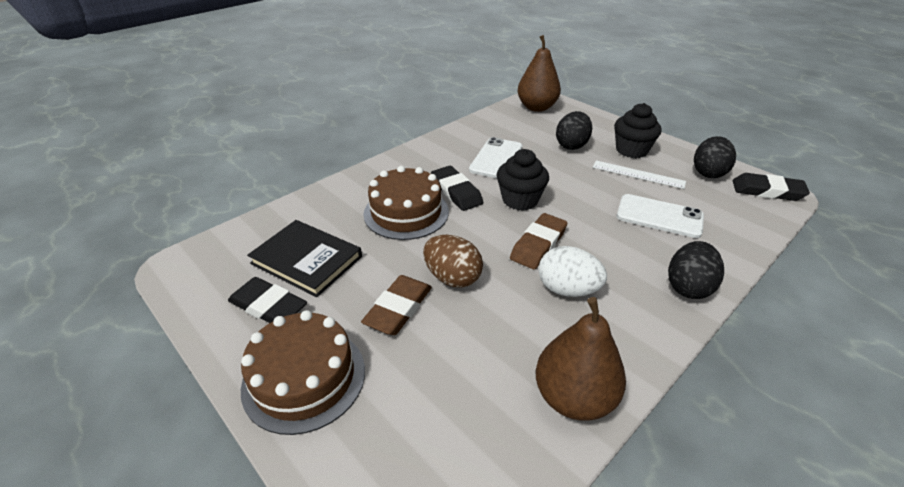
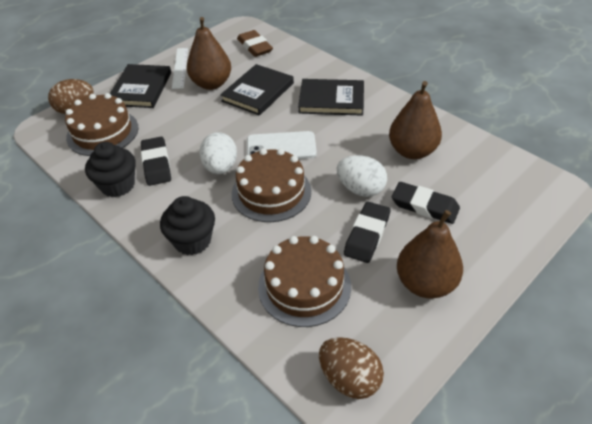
black book: 1 -> 3
black egg: 3 -> 0
brown cake: 2 -> 3
brown egg: 1 -> 2
brown eraser: 2 -> 1
brown pear: 2 -> 3
white egg: 1 -> 2
white phone: 2 -> 1

